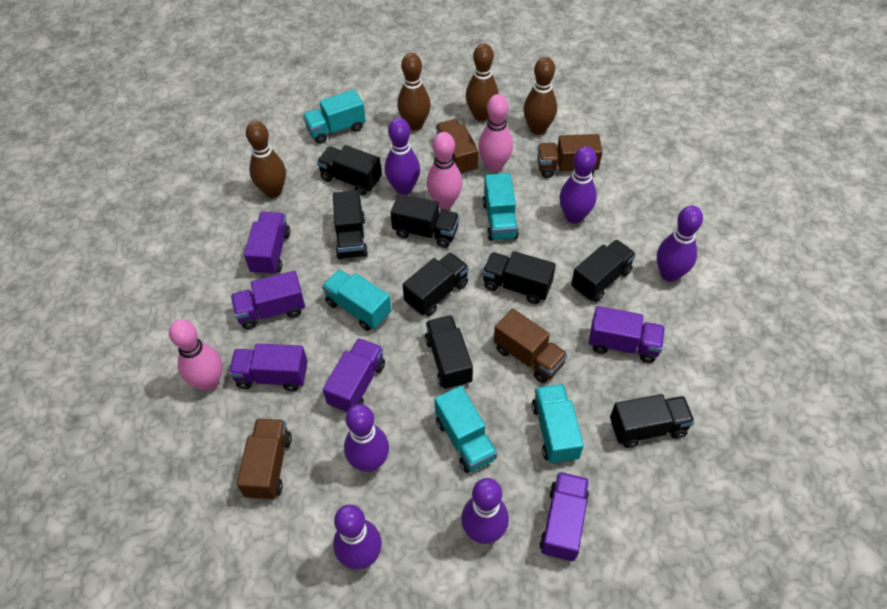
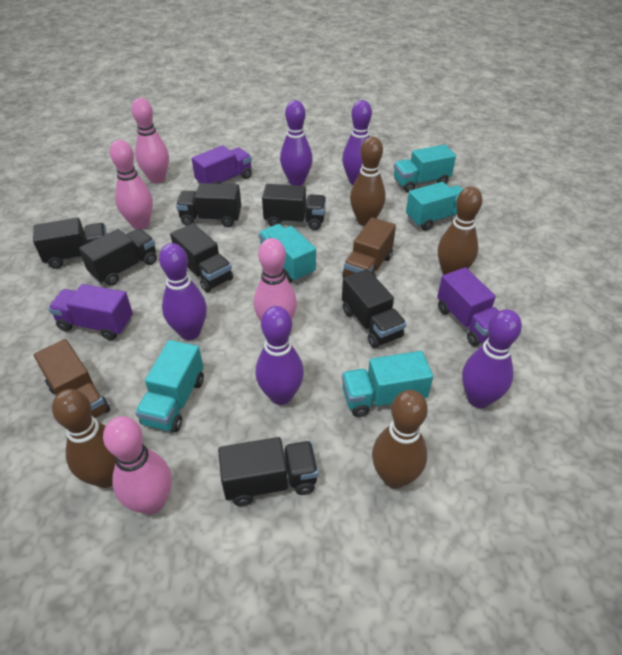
black truck: 8 -> 7
brown truck: 4 -> 2
pink bowling pin: 3 -> 4
purple bowling pin: 6 -> 5
purple truck: 6 -> 3

